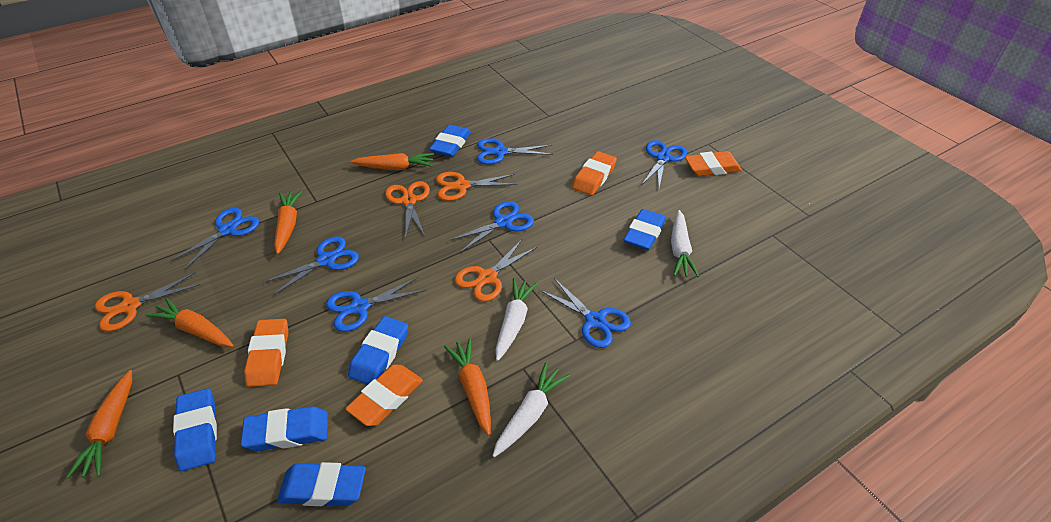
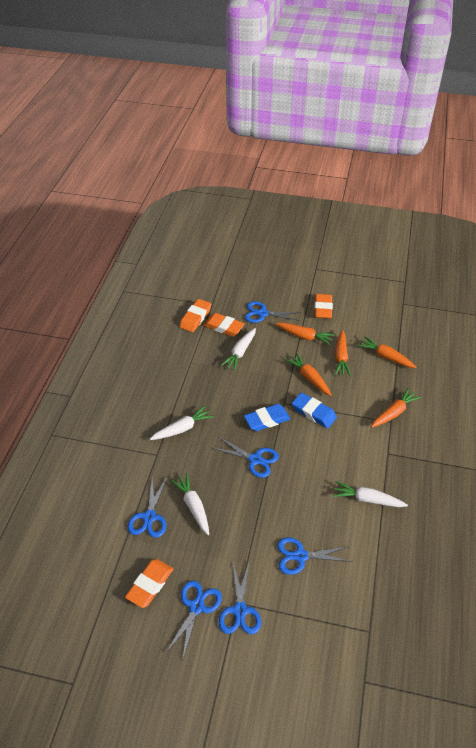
blue eraser: 6 -> 2
blue scissors: 7 -> 6
orange scissors: 4 -> 0
white carrot: 3 -> 4

